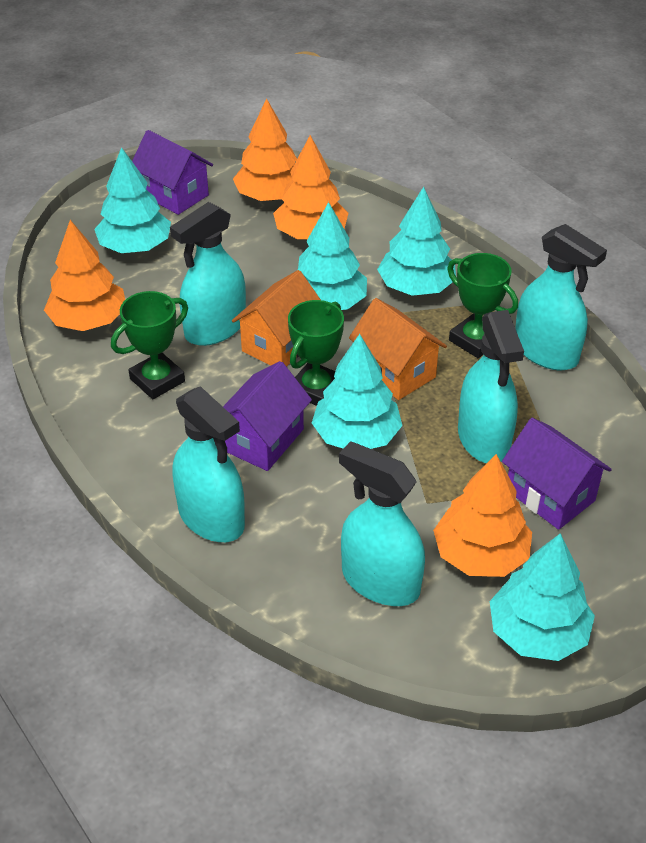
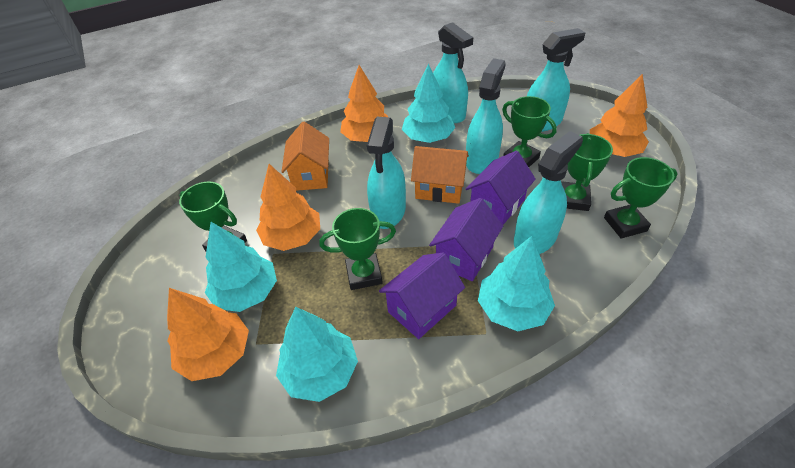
green trophy: 3 -> 5
turquoise tree: 5 -> 4

